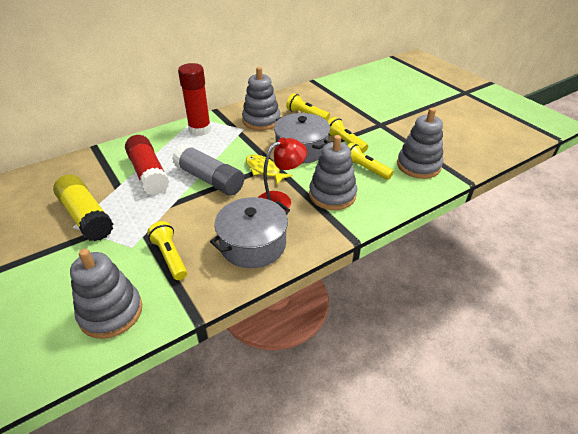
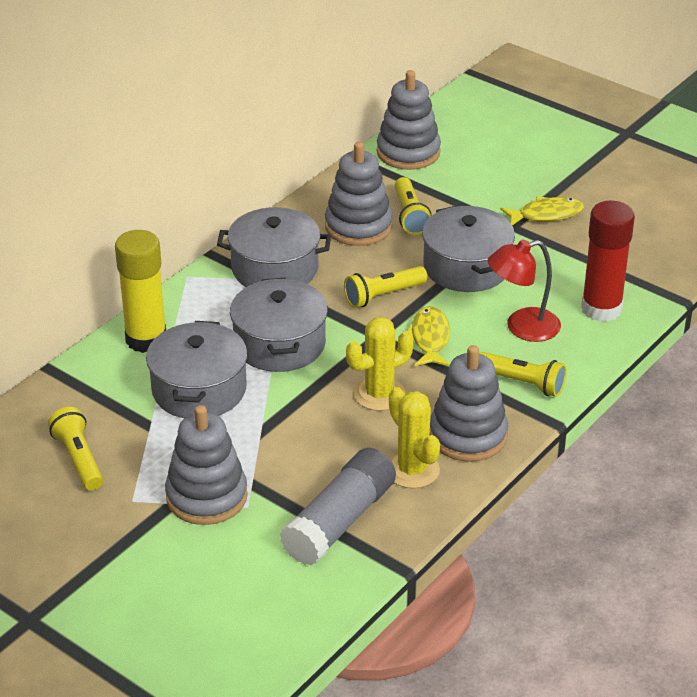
grey pot: 2 -> 4
red glue stick: 2 -> 1
yellow cactus: 0 -> 2
yellow fish: 1 -> 2

